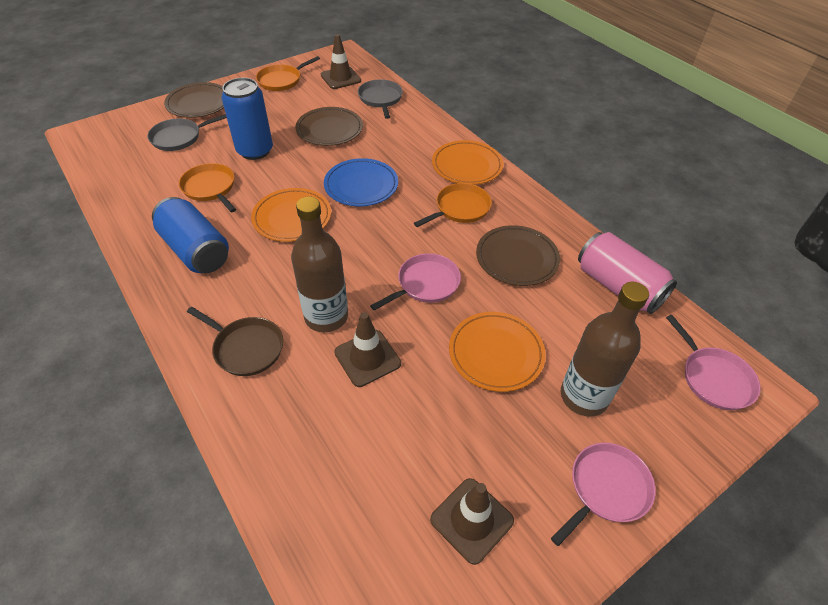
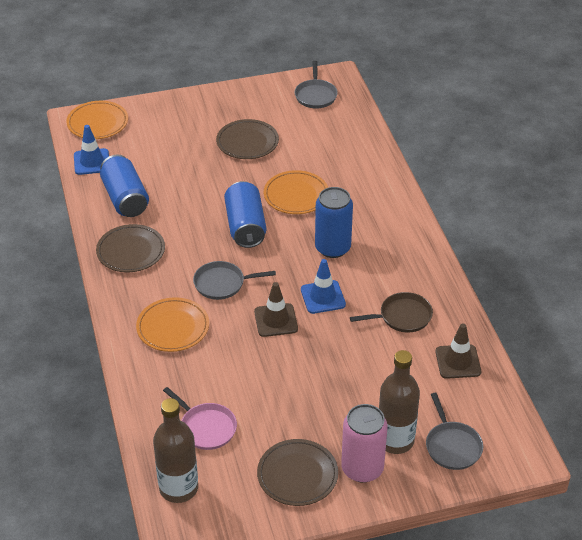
blue can: 2 -> 3
blue plate: 1 -> 0
blue traffic cone: 0 -> 2
brown traffic cone: 3 -> 2
grey pan: 2 -> 3
orange pan: 3 -> 0
pink pan: 3 -> 1

